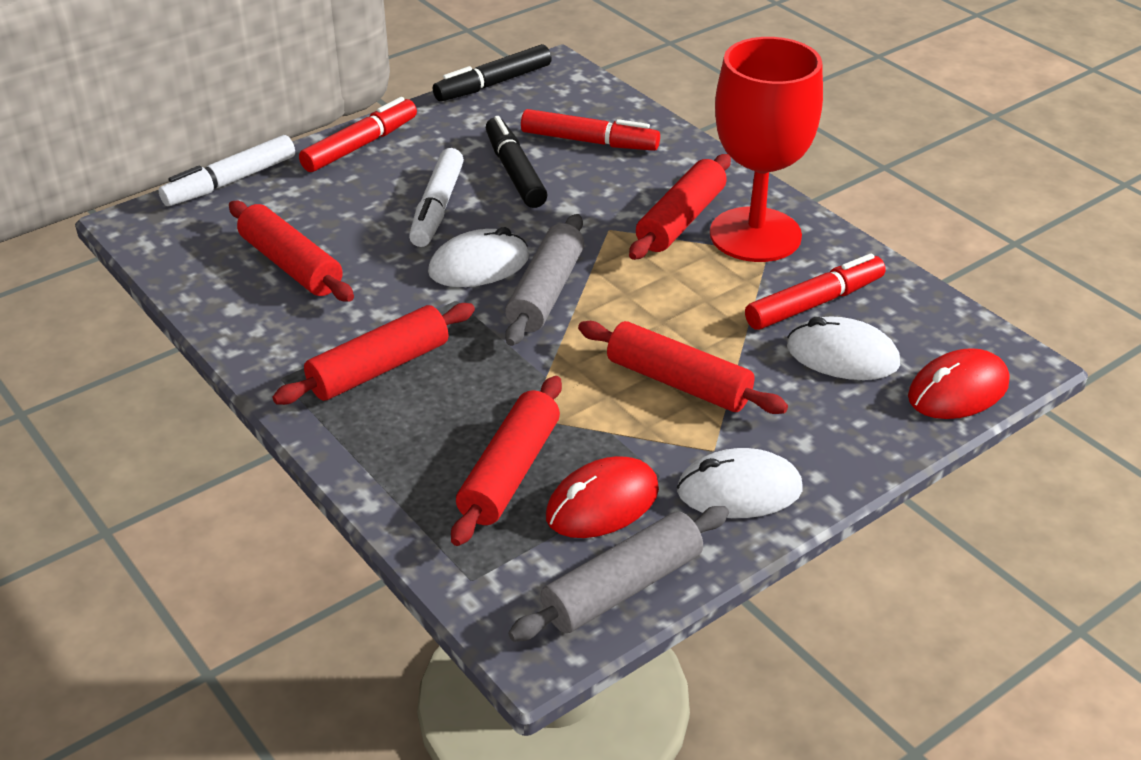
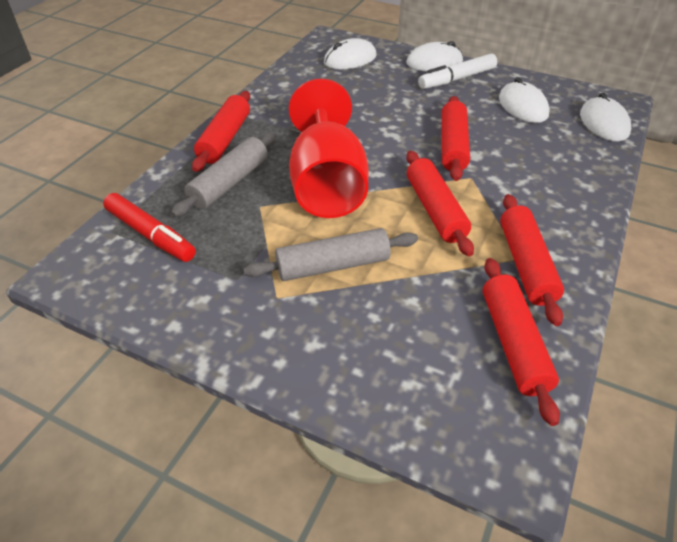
black marker: 2 -> 0
red marker: 3 -> 1
red mouse: 2 -> 0
white marker: 2 -> 1
white mouse: 3 -> 4

